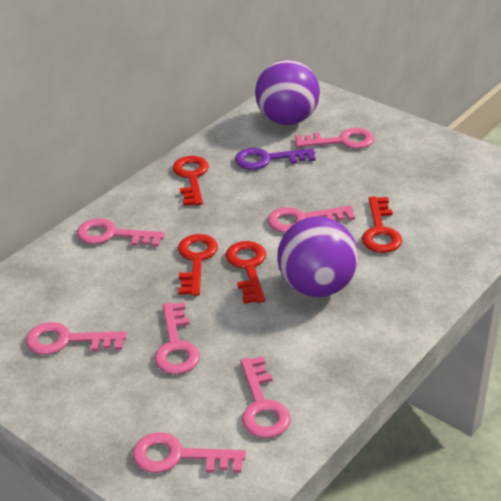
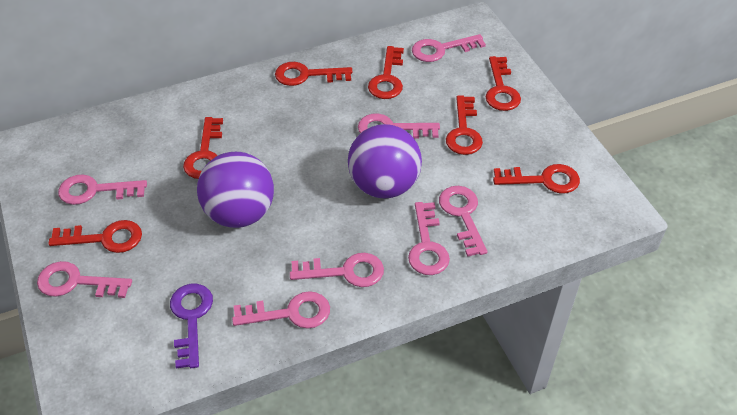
pink key: 7 -> 8
red key: 4 -> 7

